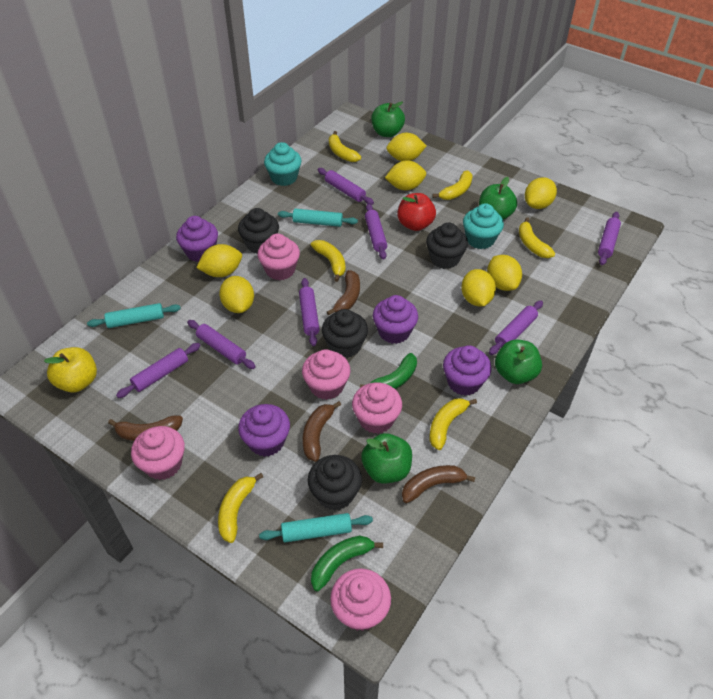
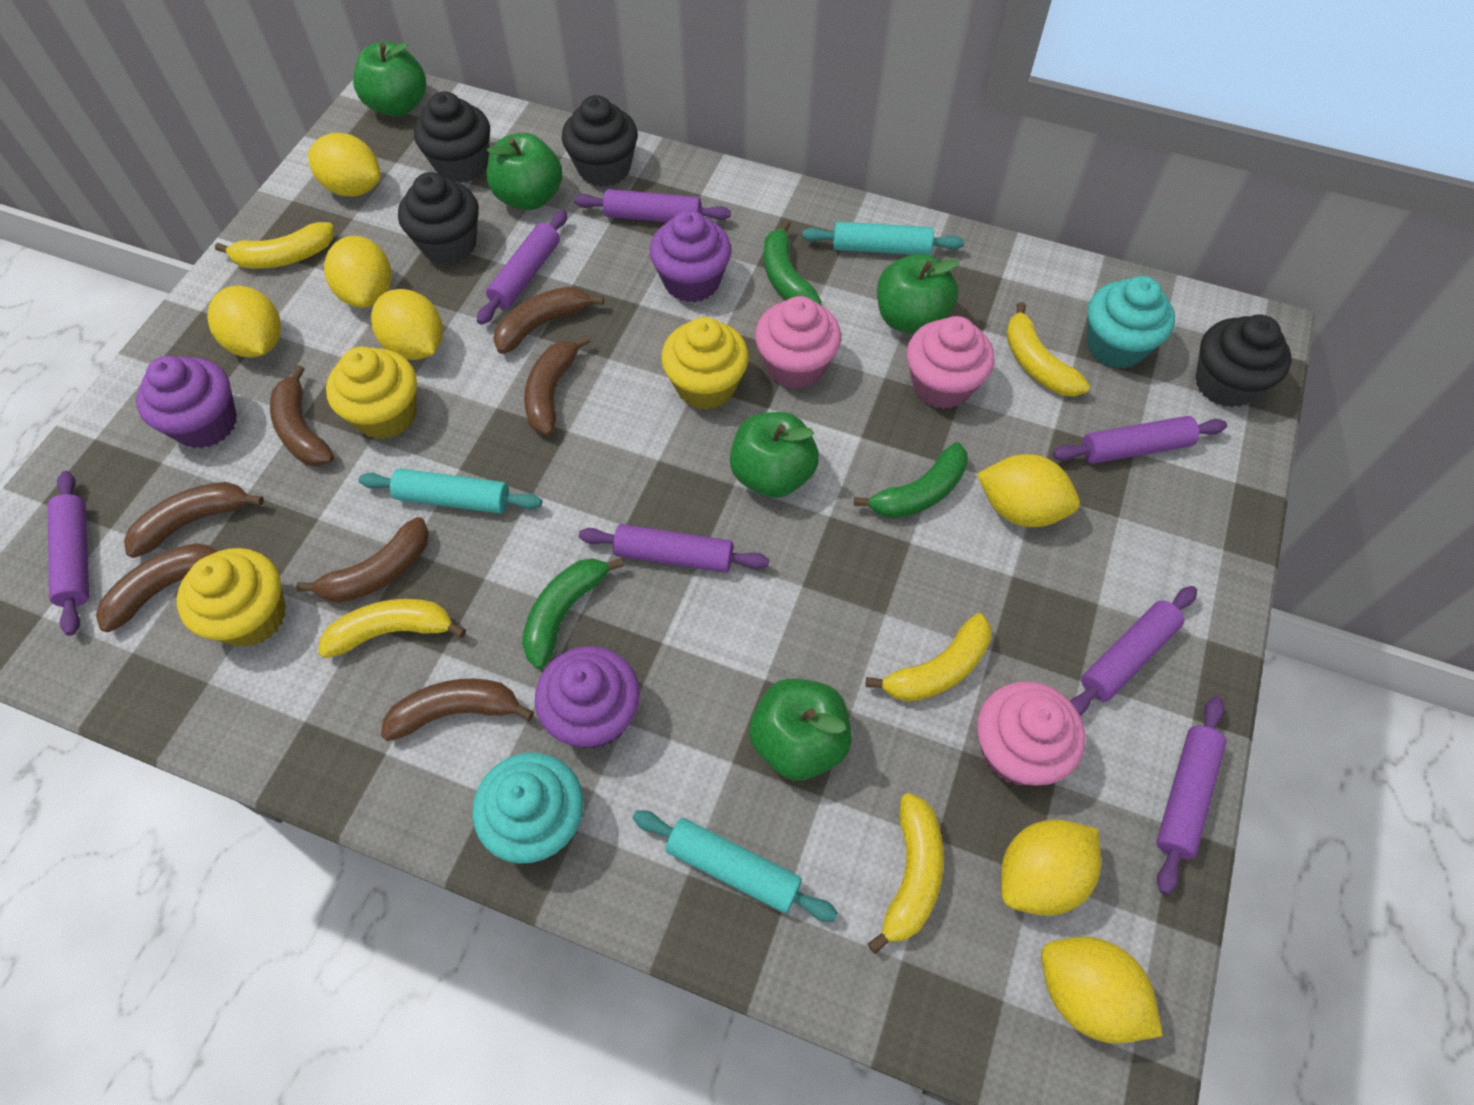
brown banana: 4 -> 7
green apple: 4 -> 5
green banana: 2 -> 3
pink cupcake: 5 -> 3
purple cupcake: 4 -> 3
red apple: 1 -> 0
yellow apple: 1 -> 0
yellow banana: 6 -> 5
yellow cupcake: 0 -> 3

